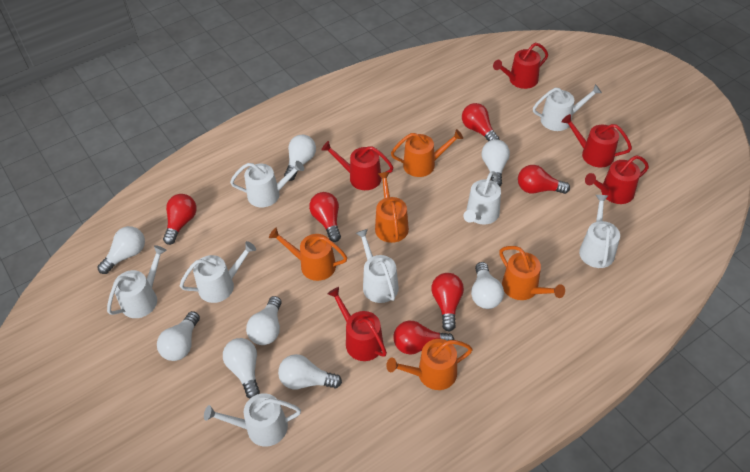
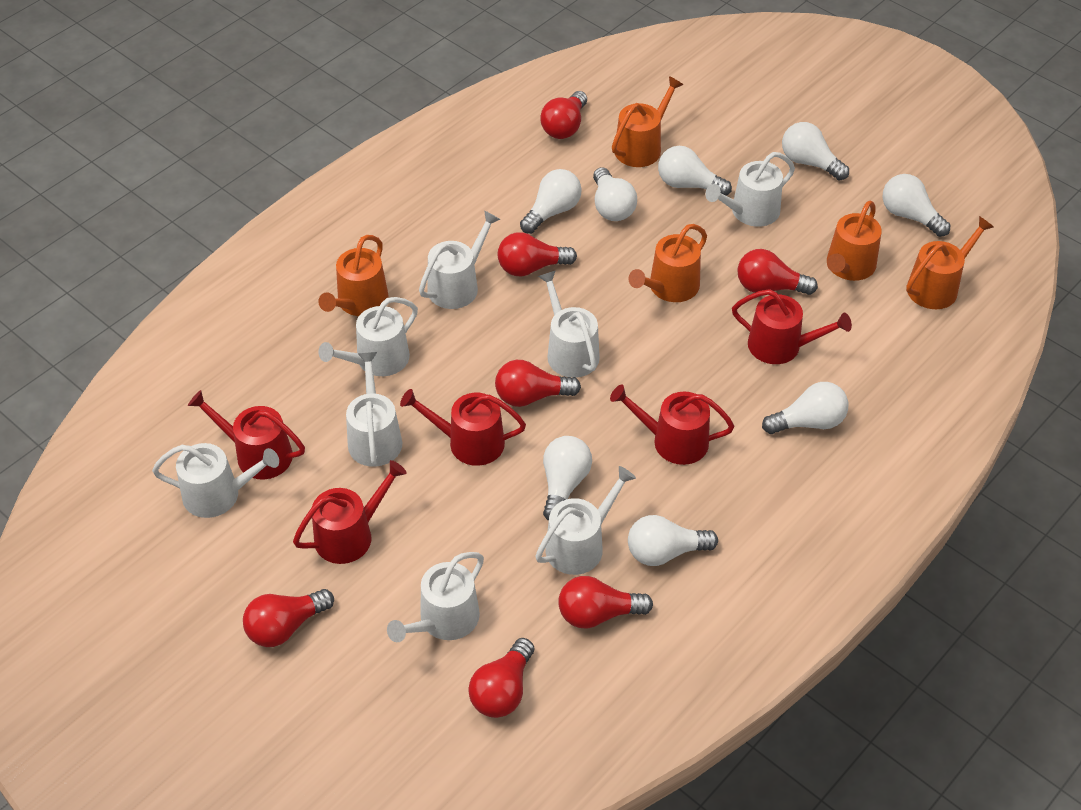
red light bulb: 6 -> 7

